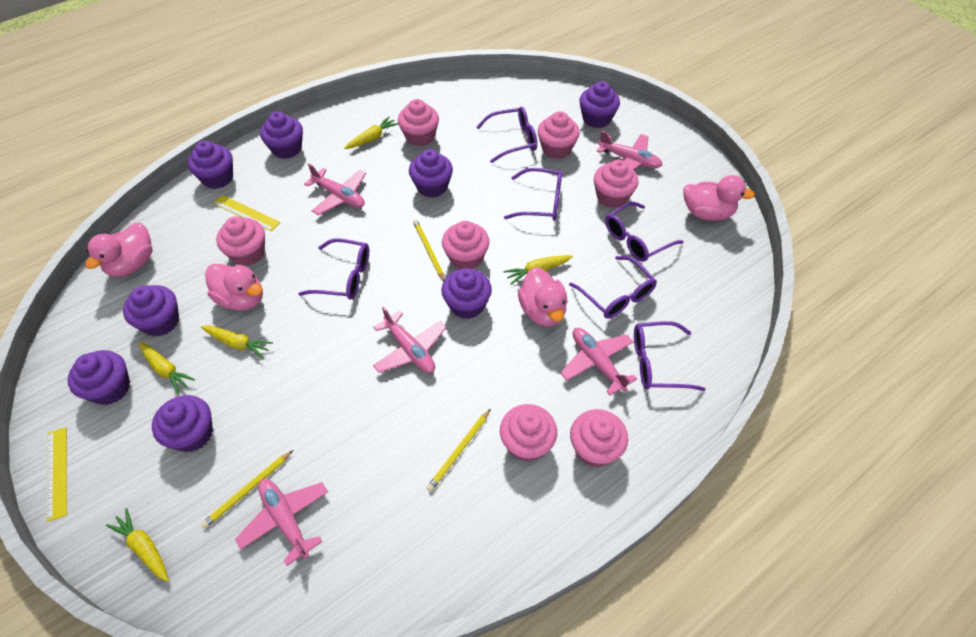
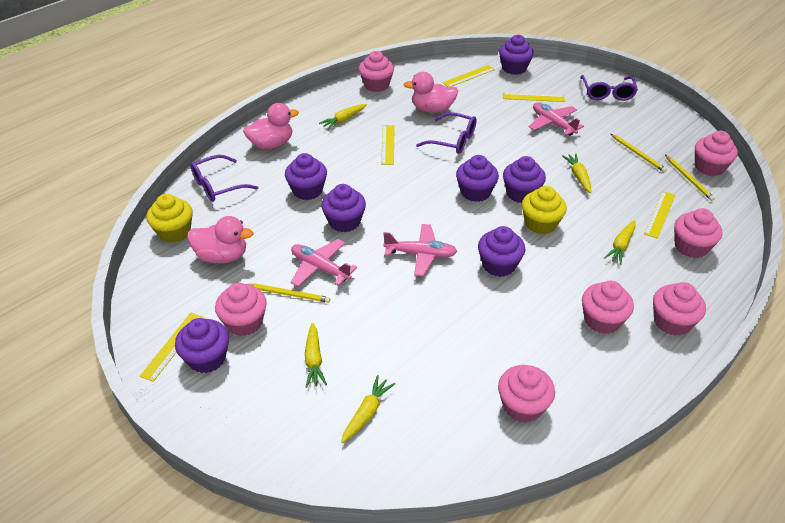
pink duck: 4 -> 3
pink plane: 5 -> 3
purple cupcake: 8 -> 7
purple glasses: 6 -> 3
yellow cupcake: 0 -> 2
yellow ruler: 2 -> 5

